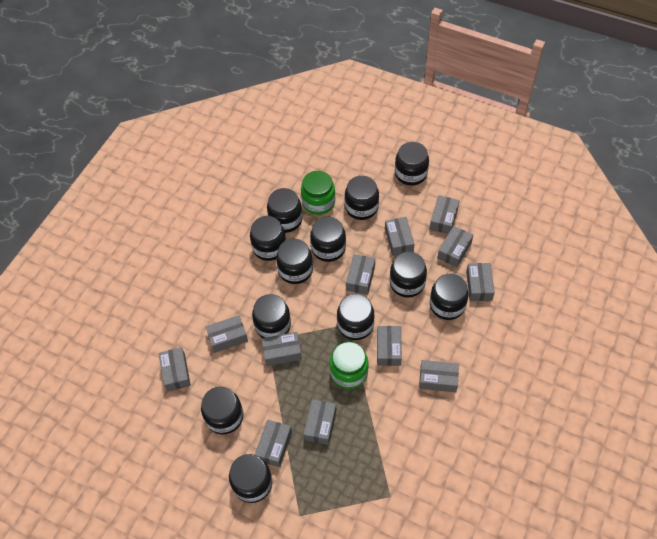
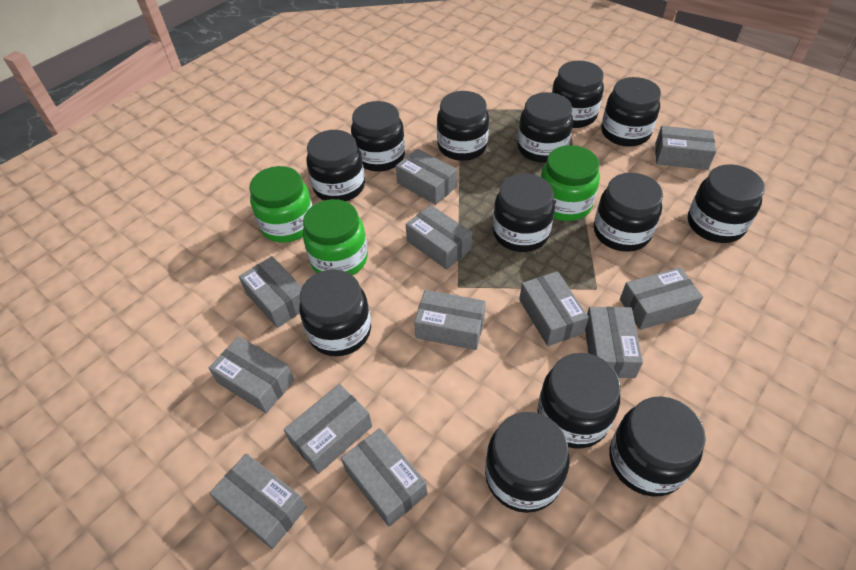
black jar: 12 -> 13
green jar: 2 -> 3

